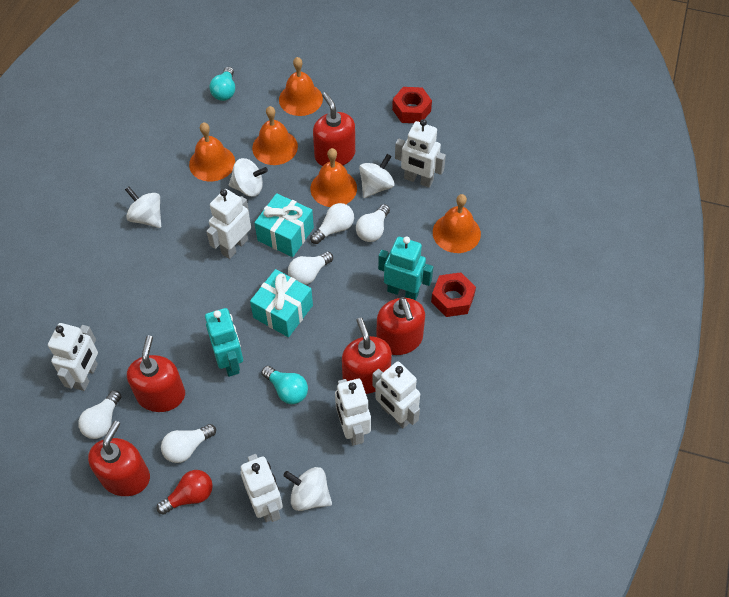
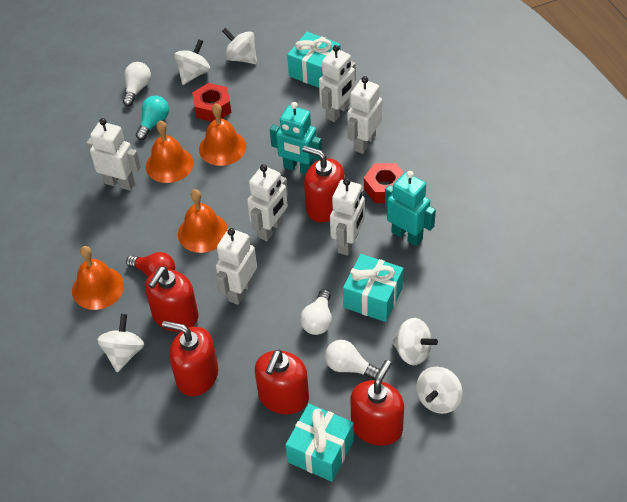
orange bell: 5 -> 4
turquoise gift: 2 -> 3
turquoise light bulb: 2 -> 1
white light bulb: 5 -> 3
white spinning top: 4 -> 5

